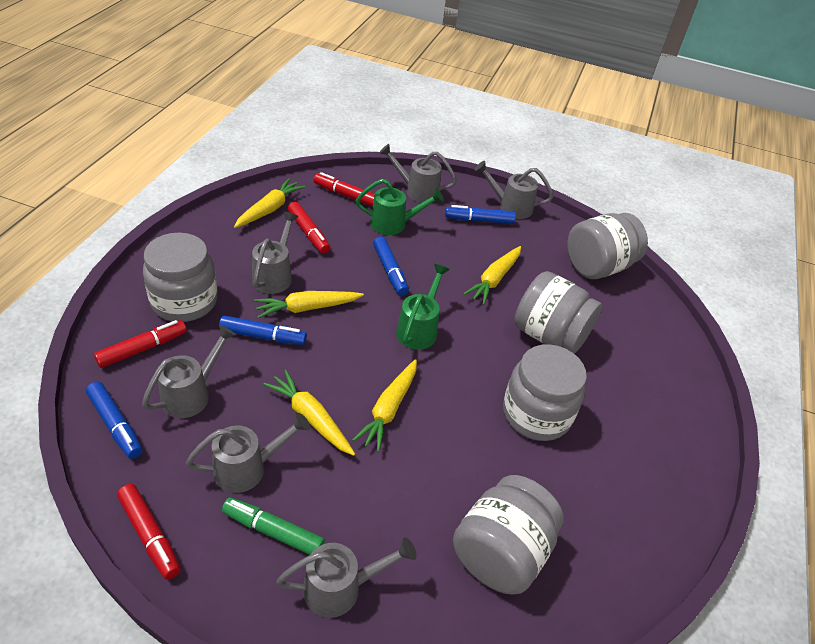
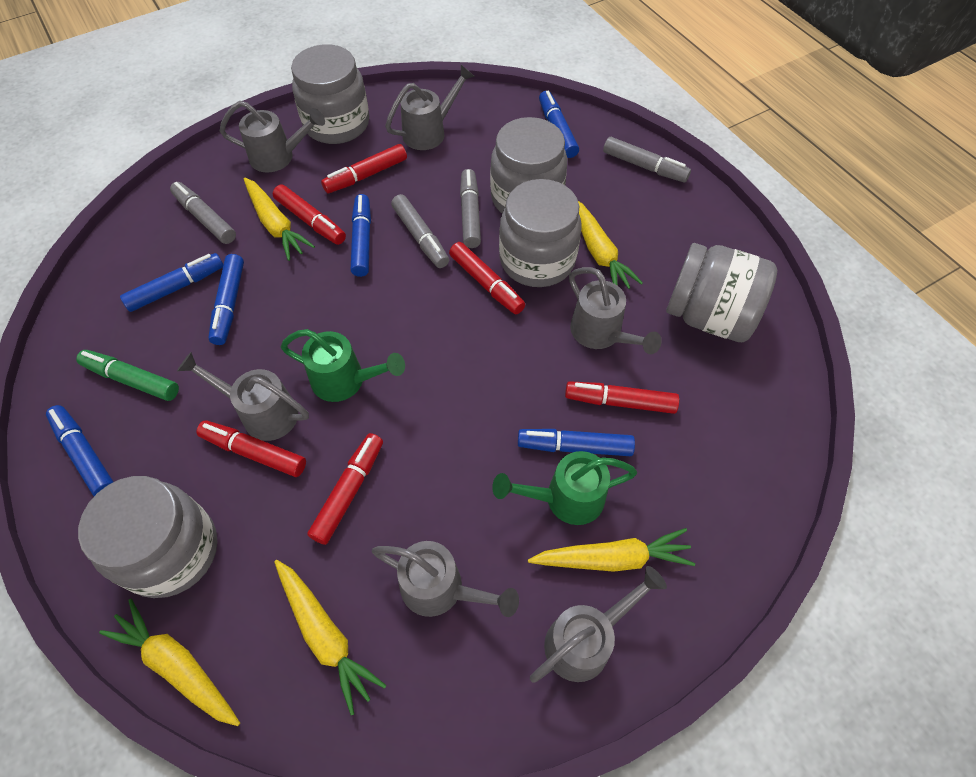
blue marker: 4 -> 6
grey marker: 0 -> 4
red marker: 4 -> 6

